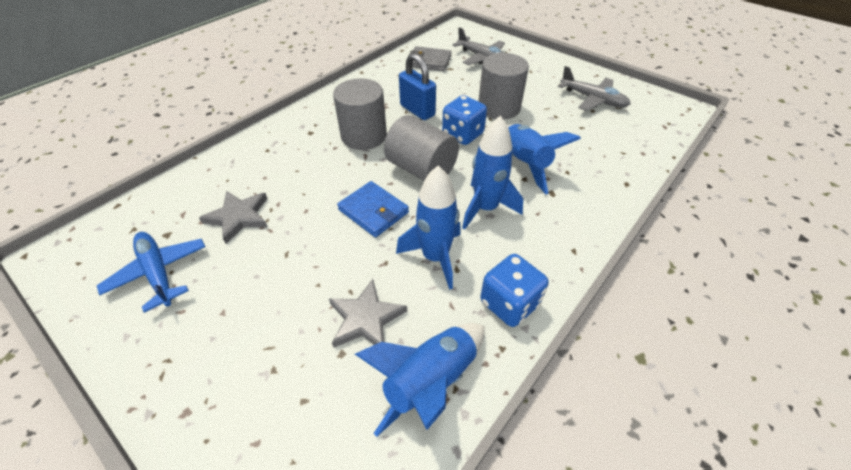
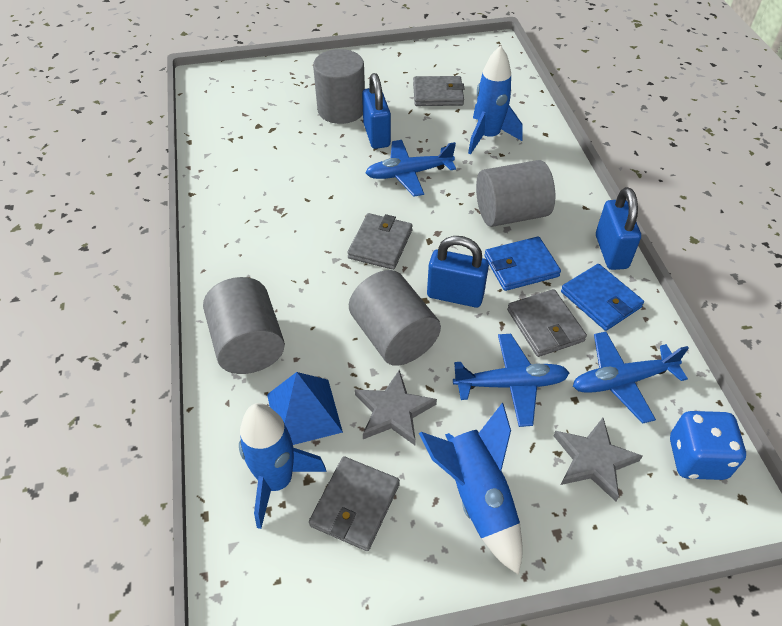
blue dice: 2 -> 1
blue padlock: 1 -> 3
blue plane: 1 -> 3
blue pyramid: 0 -> 1
blue rocket: 4 -> 3
blue wallet: 1 -> 2
grey cylinder: 3 -> 4
grey plane: 2 -> 0
grey wallet: 1 -> 4

